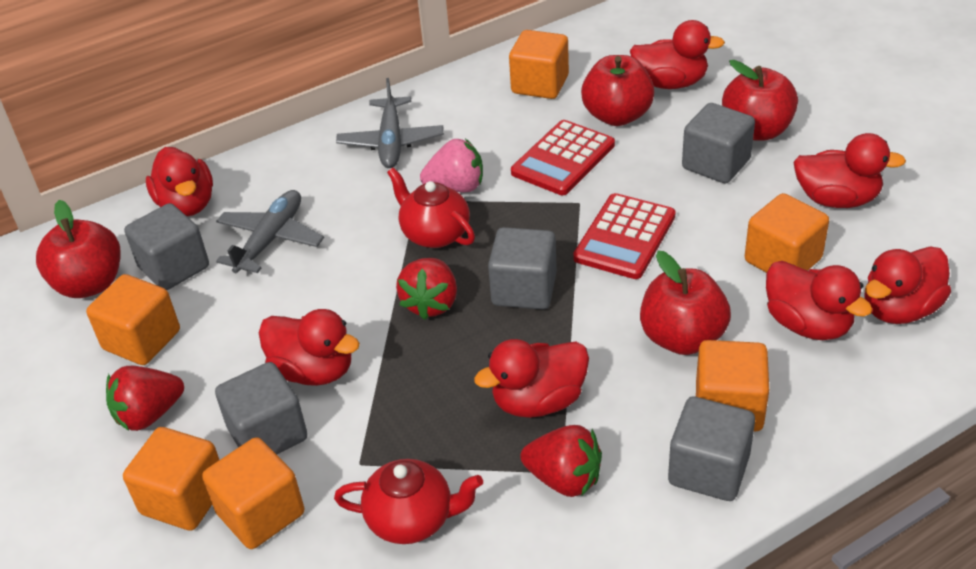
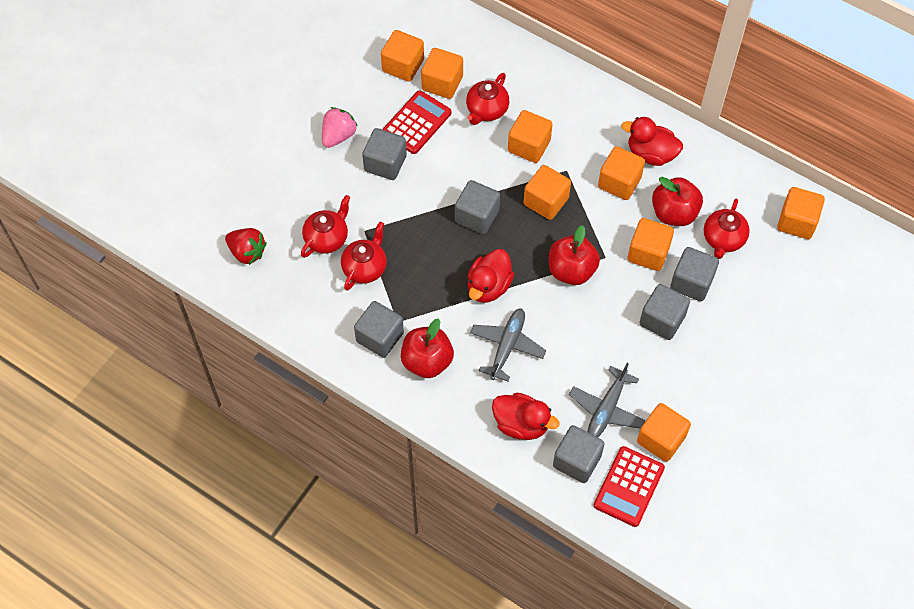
grey cube: 5 -> 6
orange cube: 6 -> 8
red apple: 4 -> 3
red duck: 7 -> 3
red strawberry: 3 -> 1
red teapot: 2 -> 4

